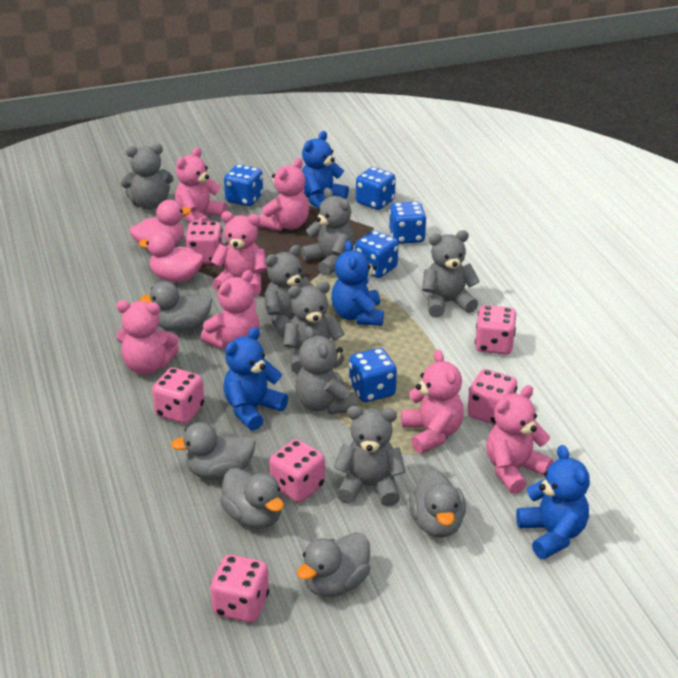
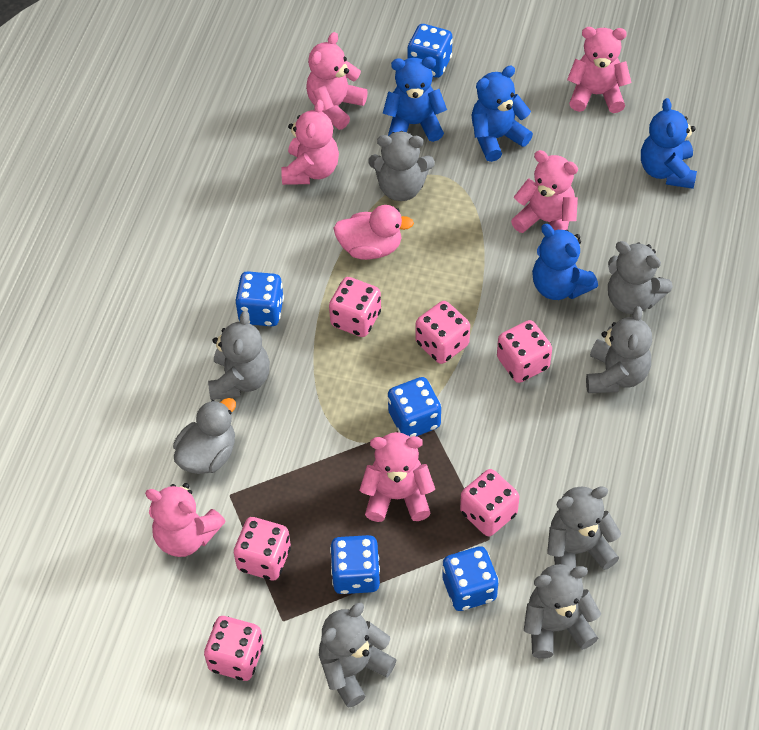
grey duck: 5 -> 1
pink duck: 2 -> 1
pink teddy bear: 7 -> 6

